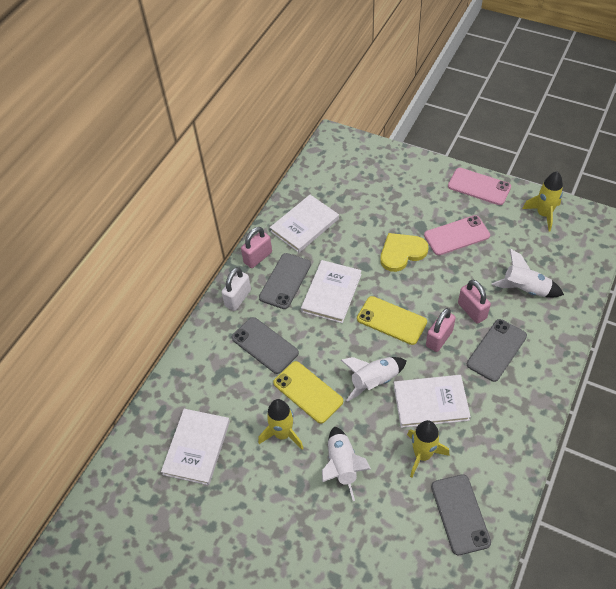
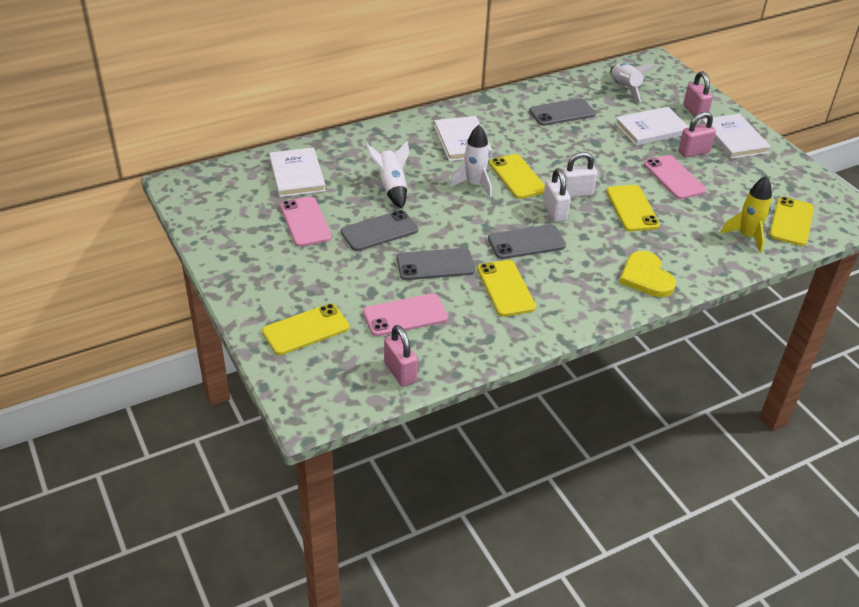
pink phone: 2 -> 3
white padlock: 1 -> 2
yellow phone: 2 -> 5
yellow rocket: 3 -> 1

